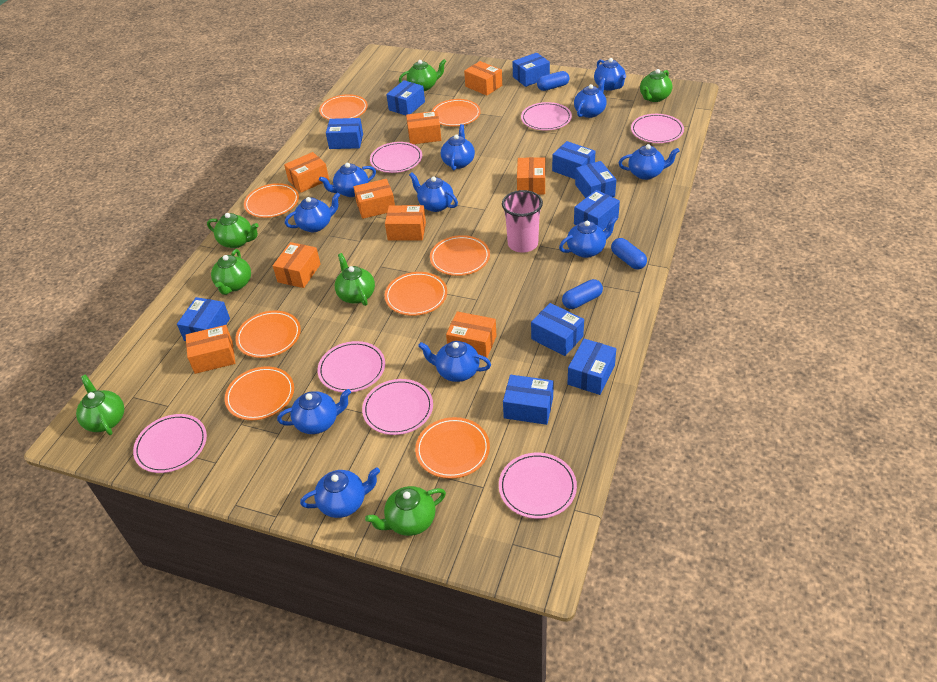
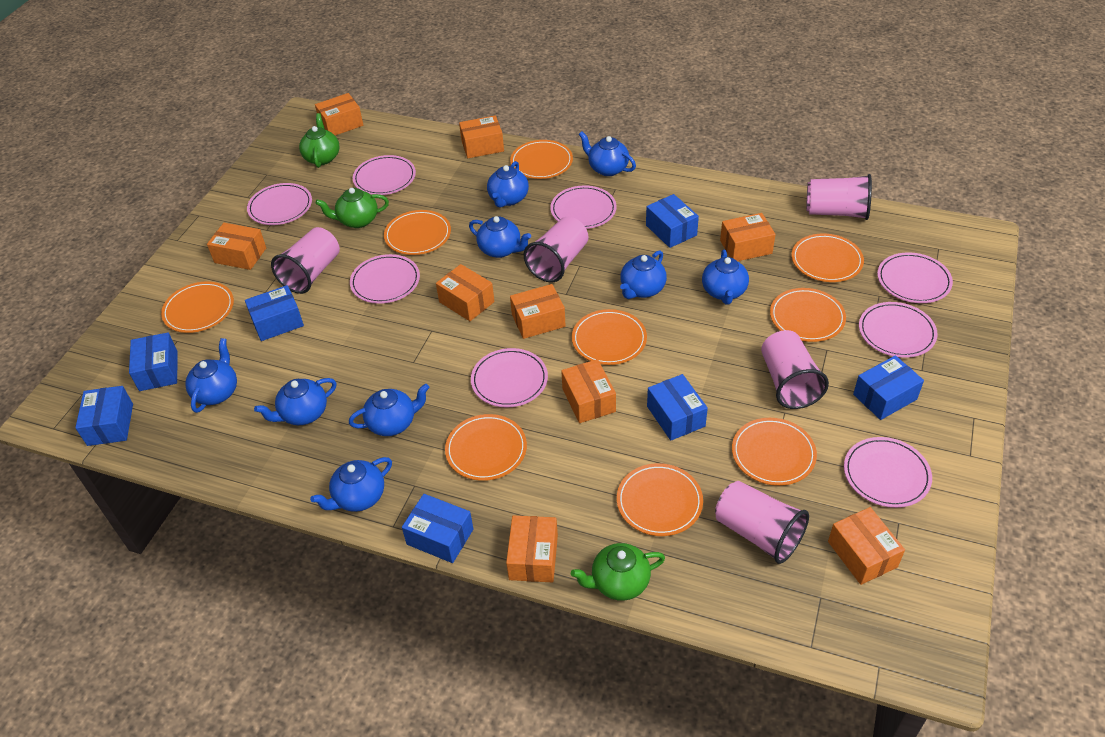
blue box: 10 -> 7
blue capsule: 3 -> 0
blue teapot: 11 -> 9
green teapot: 7 -> 3
orange plate: 8 -> 9
pink cup: 1 -> 5
pink plate: 7 -> 8

